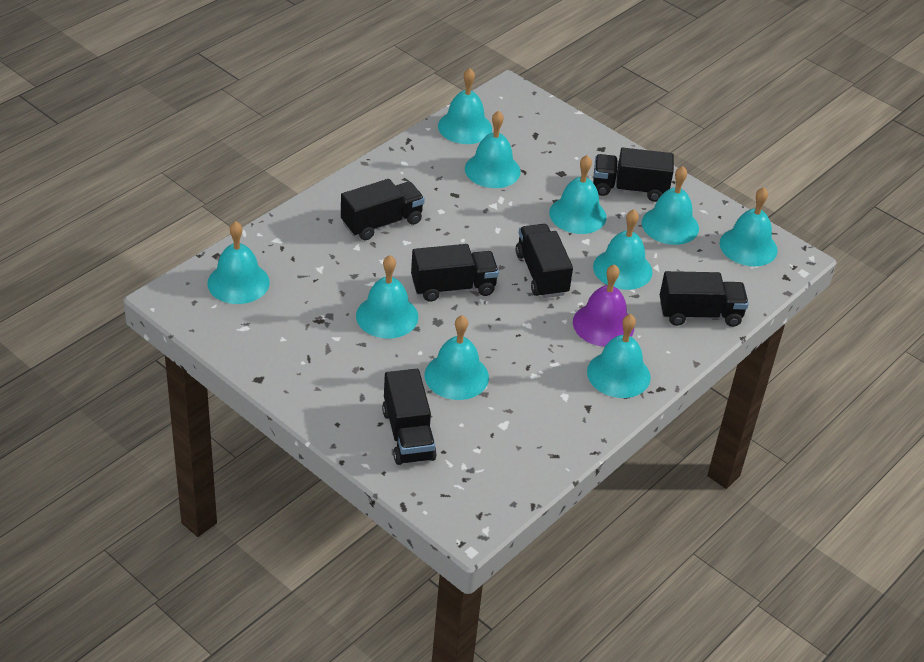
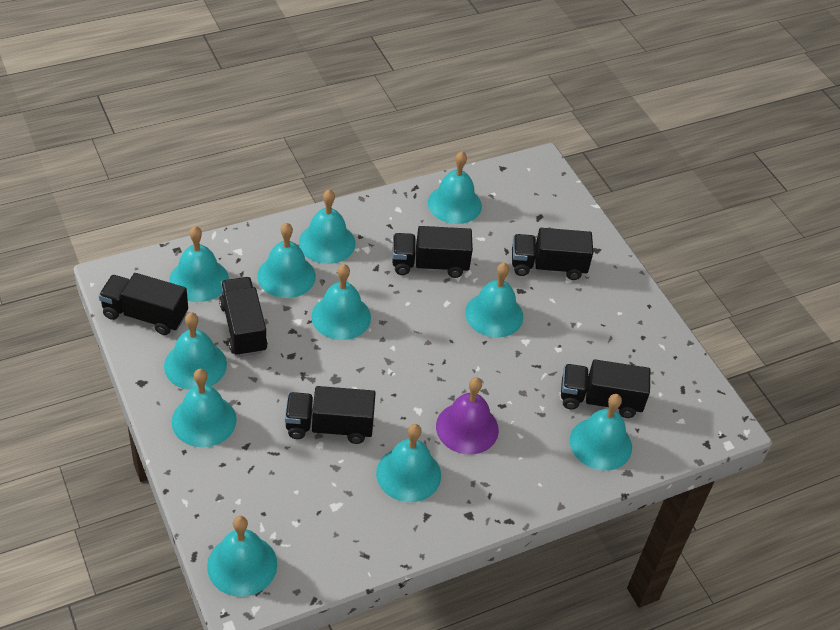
turquoise bell: 10 -> 11

